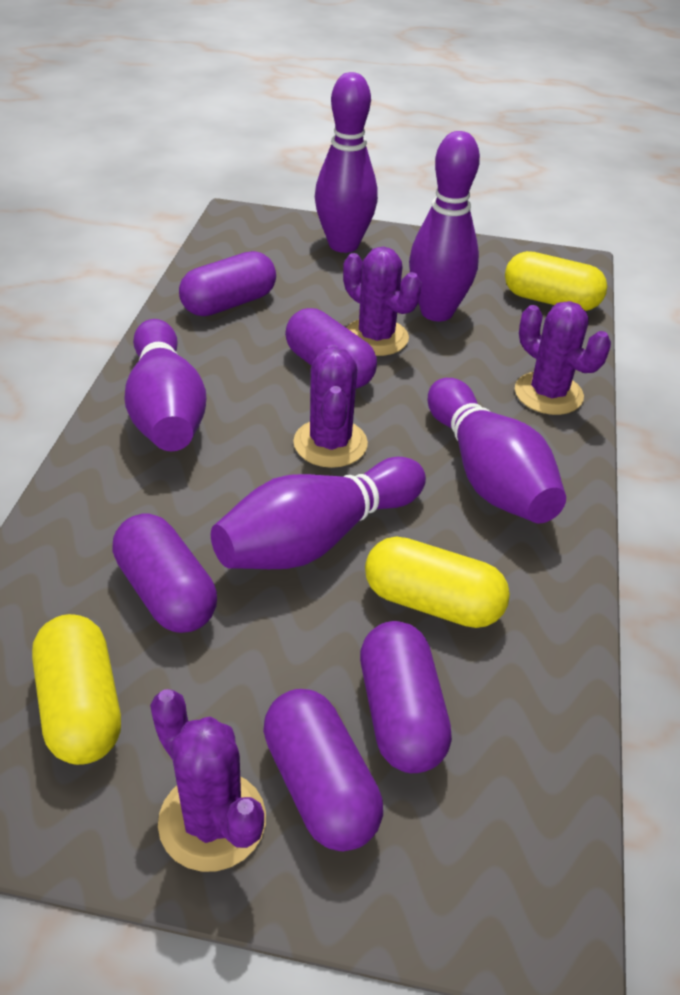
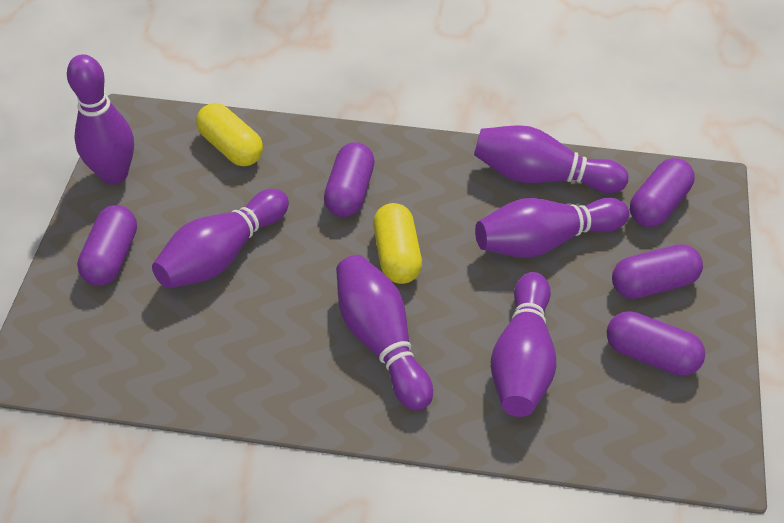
purple bowling pin: 5 -> 6
purple cactus: 4 -> 0
yellow capsule: 3 -> 2

